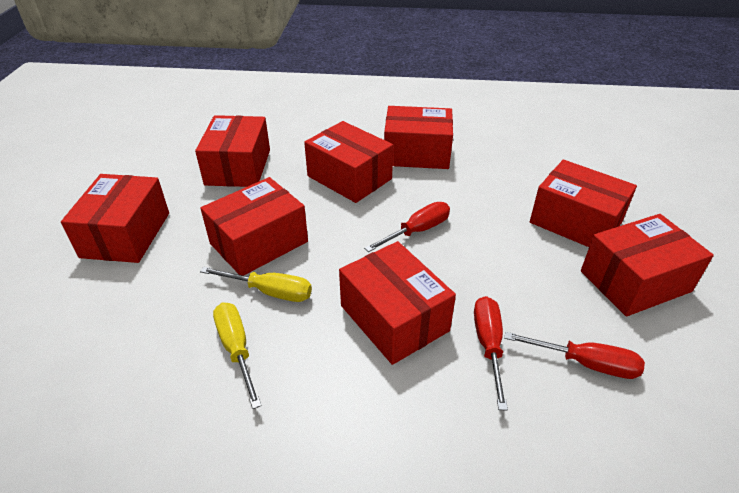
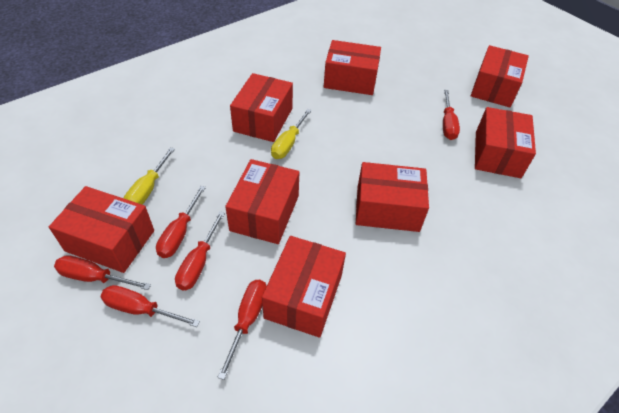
red screwdriver: 3 -> 6

